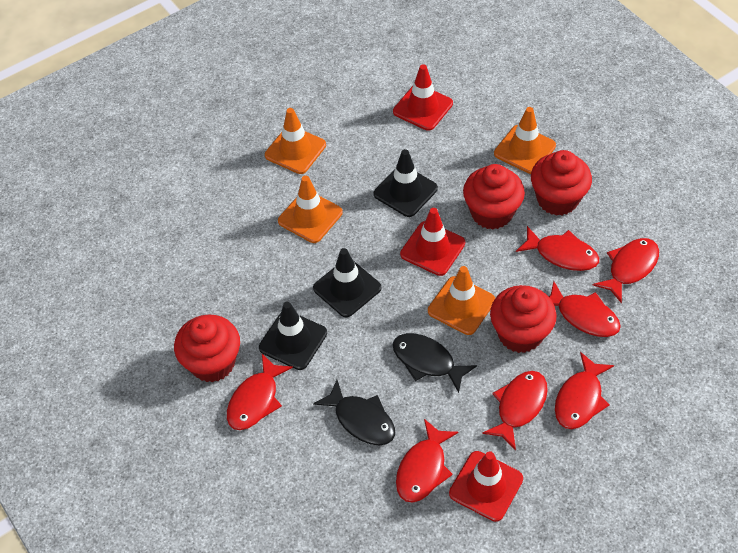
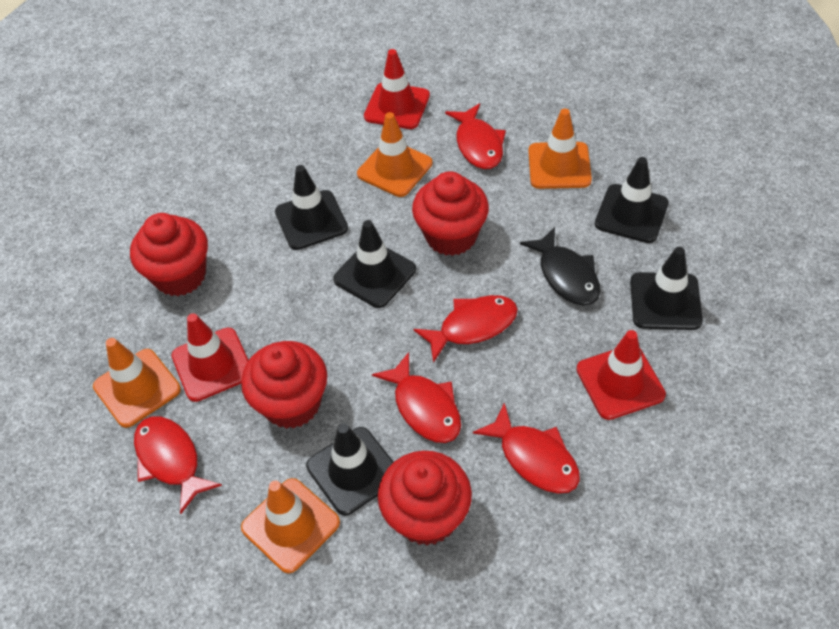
black fish: 2 -> 1
black traffic cone: 3 -> 5
red fish: 7 -> 5

